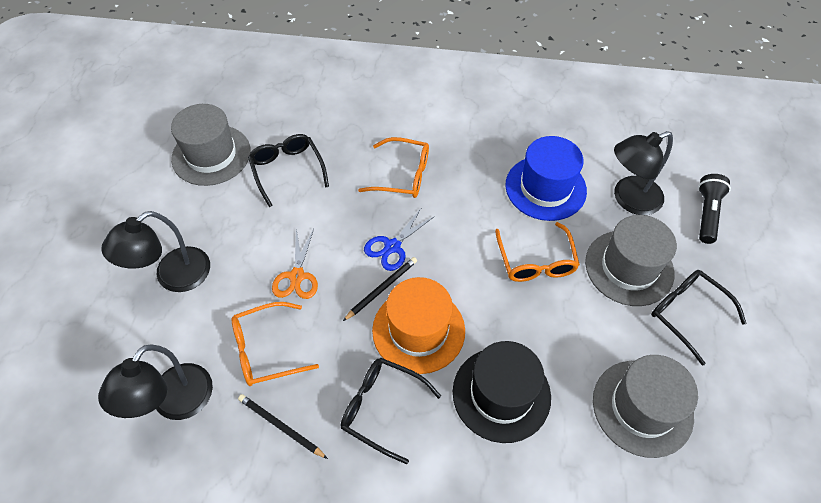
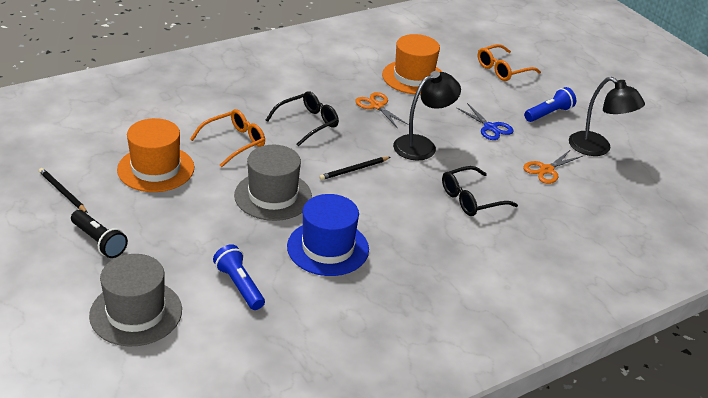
black glasses: 3 -> 2
black hat: 1 -> 0
black lamp: 3 -> 2
blue flashlight: 0 -> 2
grey hat: 3 -> 2
orange glasses: 3 -> 2
orange hat: 1 -> 2
orange scissors: 1 -> 2

